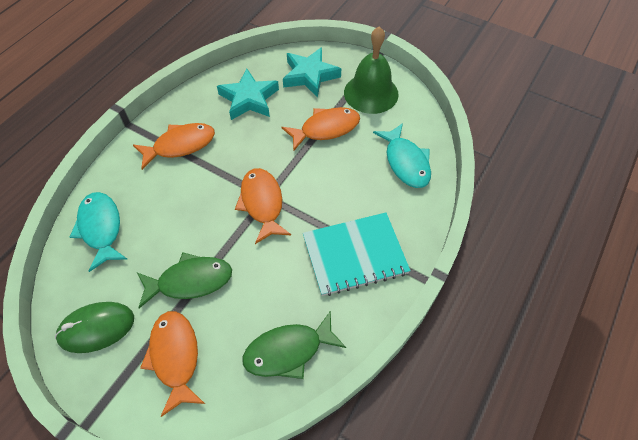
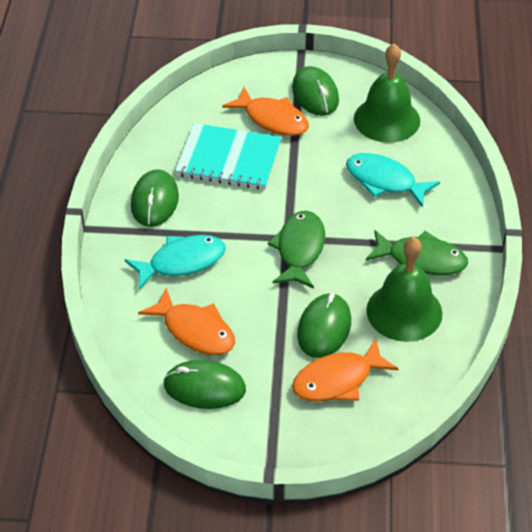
green bell: 1 -> 2
green mouse: 1 -> 4
orange fish: 4 -> 3
turquoise star: 2 -> 0

